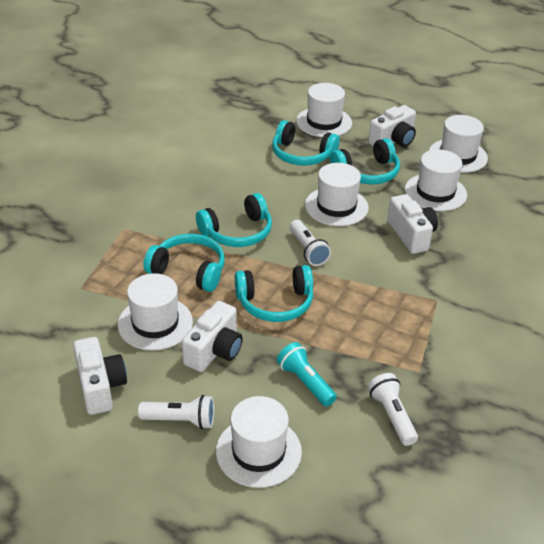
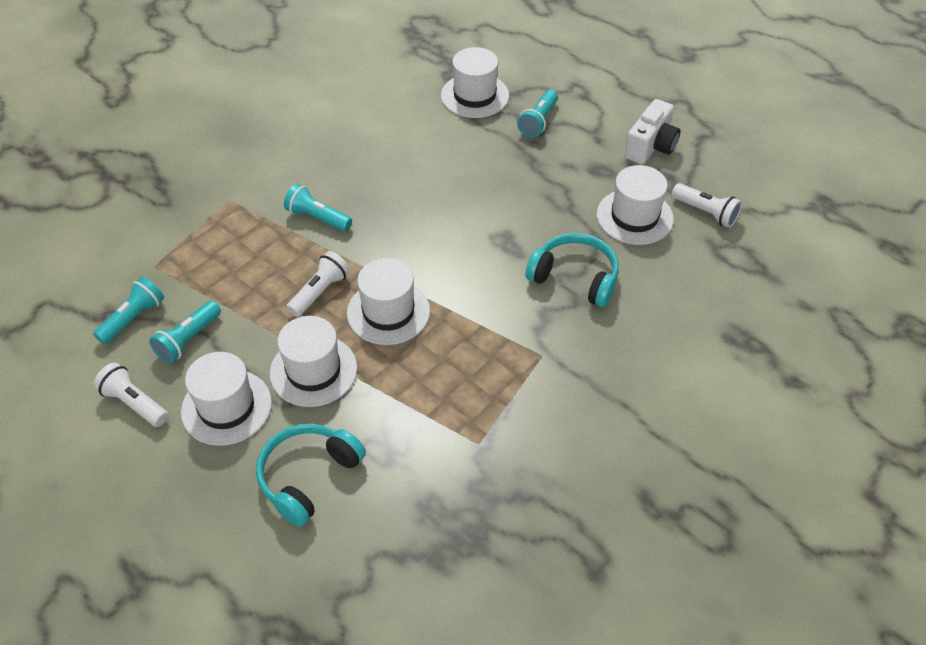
turquoise flashlight: 1 -> 4
turquoise headphones: 5 -> 2
white camera: 4 -> 1
white hat: 6 -> 5

